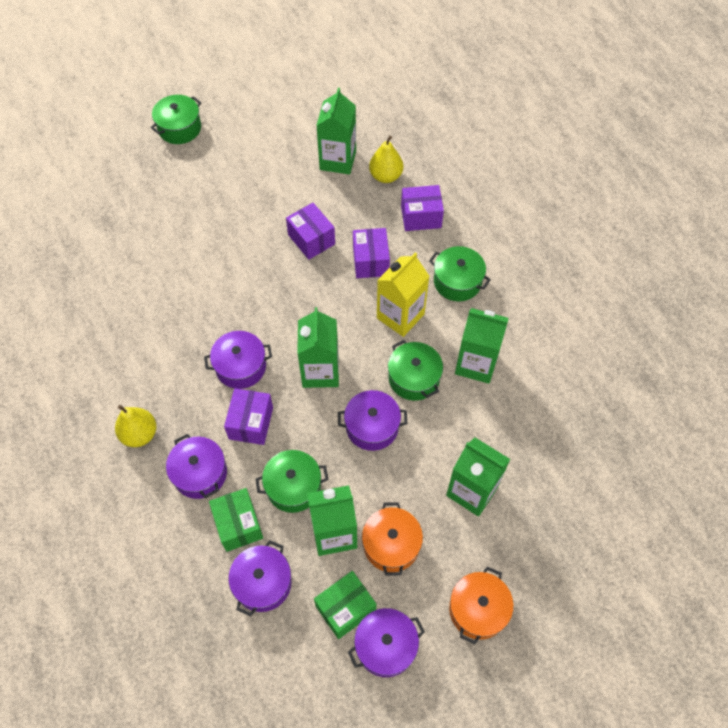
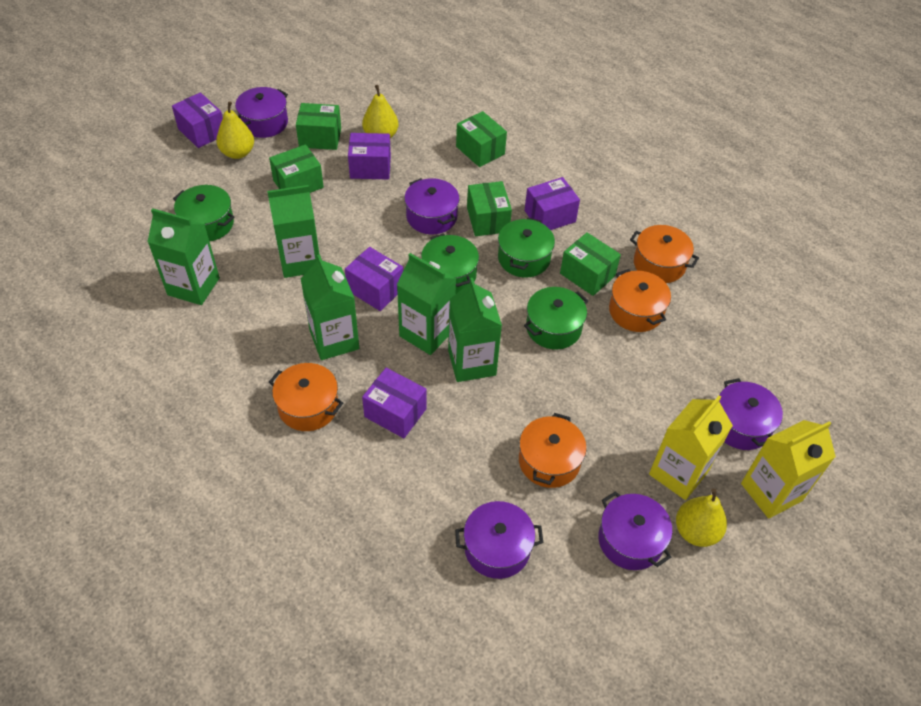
green box: 2 -> 5
orange pot: 2 -> 4
purple box: 4 -> 5
yellow carton: 1 -> 2
yellow pear: 2 -> 3

